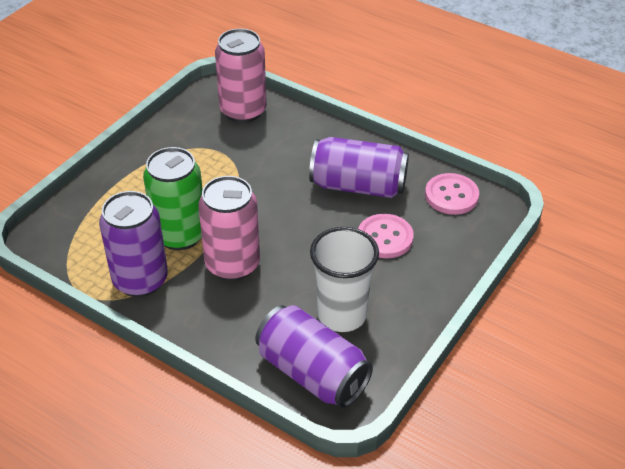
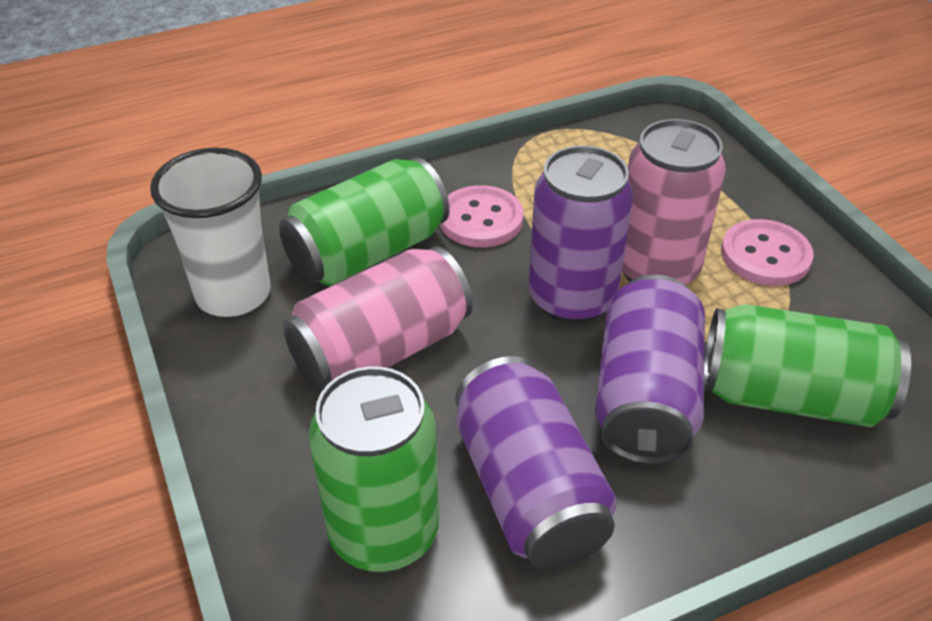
green can: 1 -> 3

